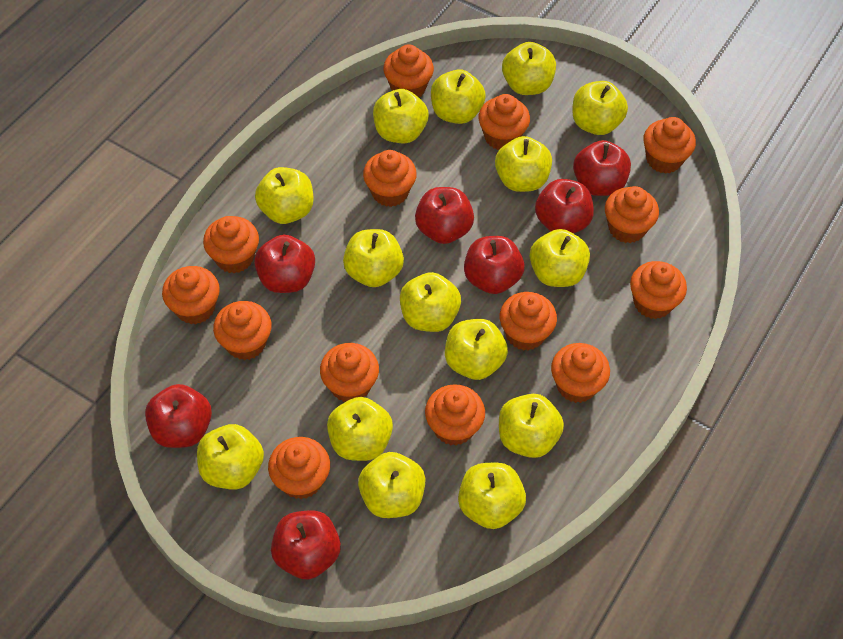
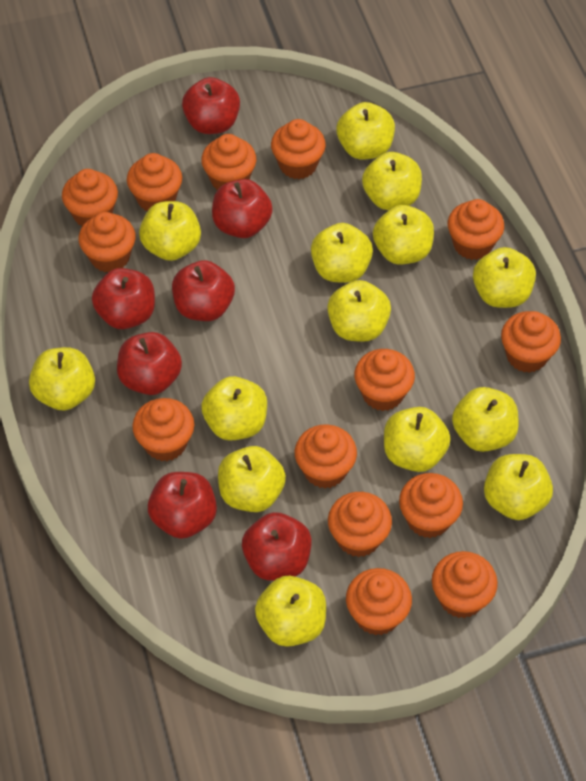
yellow apple: 15 -> 14

